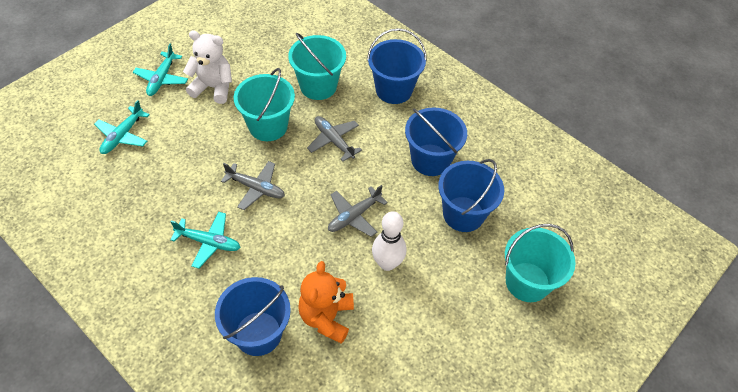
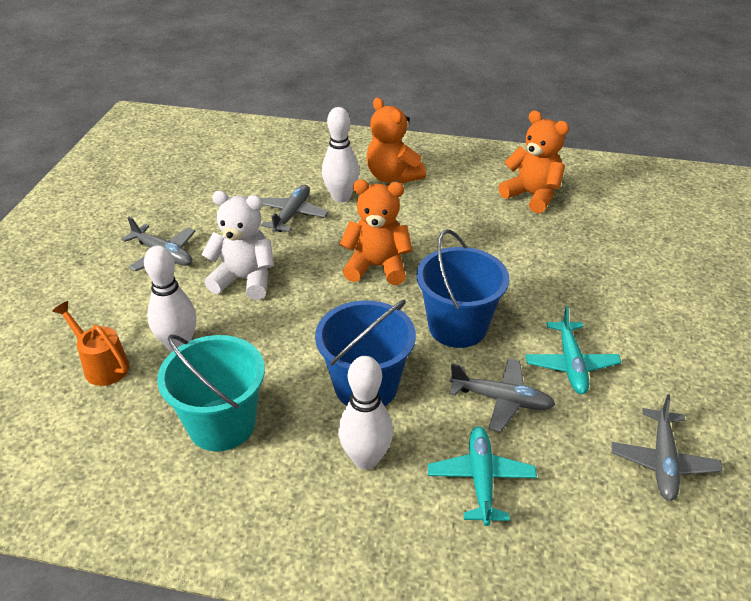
blue bucket: 4 -> 2
grey plane: 3 -> 4
orange teddy bear: 1 -> 3
orange watering can: 0 -> 1
turquoise bucket: 3 -> 1
turquoise plane: 3 -> 2
white bowling pin: 1 -> 3

